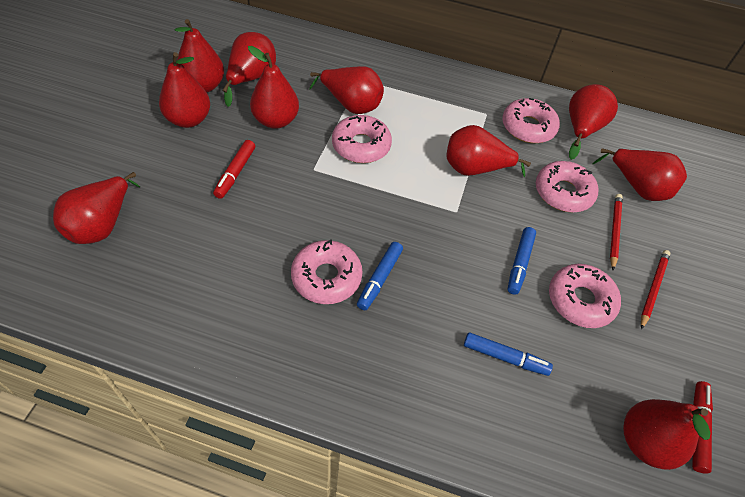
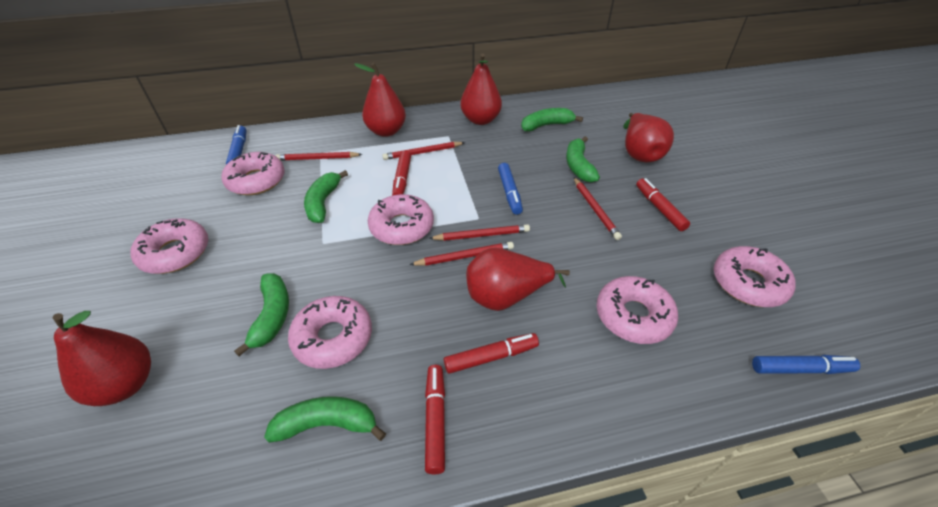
green banana: 0 -> 5
pink donut: 5 -> 6
red marker: 2 -> 4
red pear: 10 -> 5
red pencil: 2 -> 5

